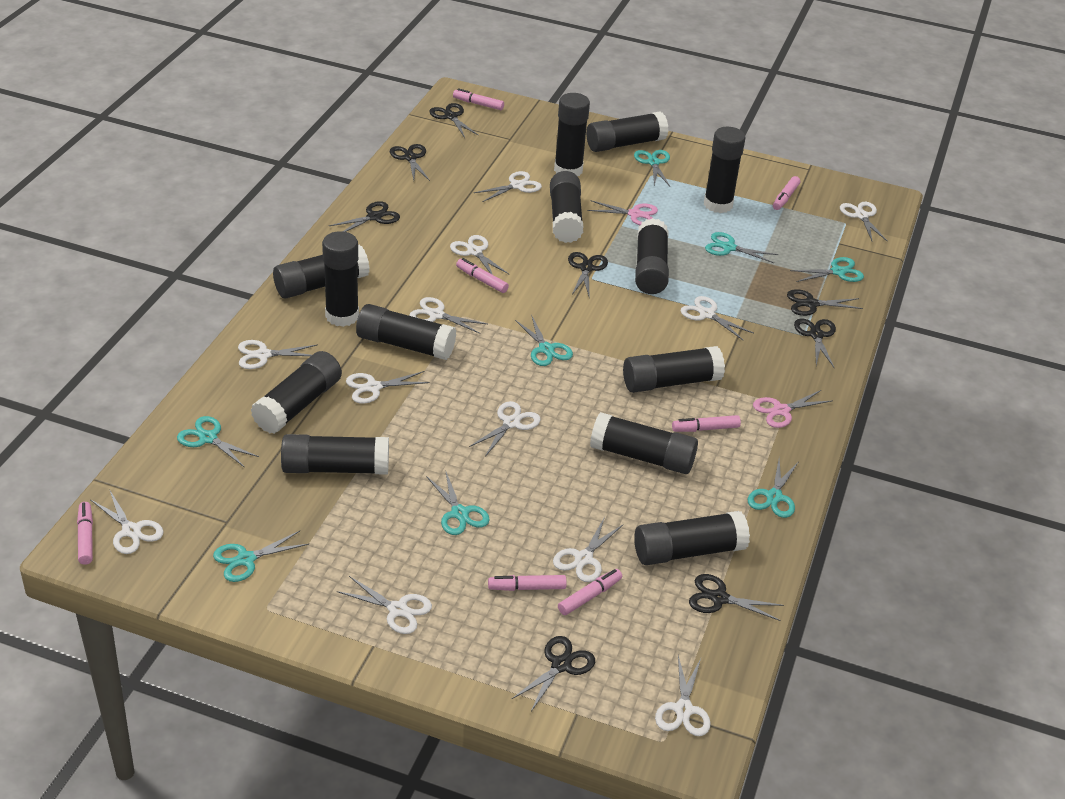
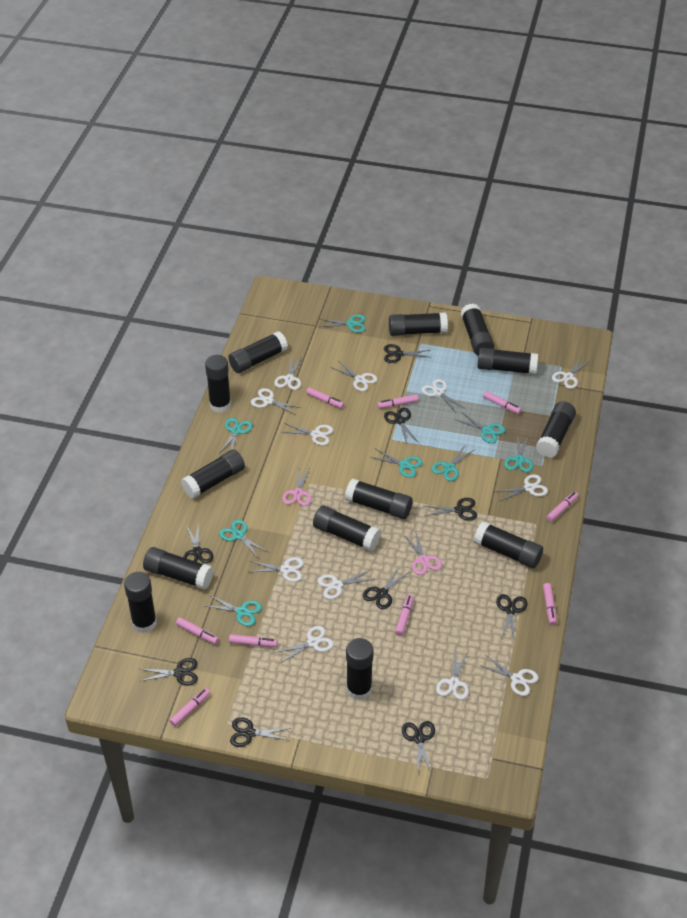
black scissors: 8 -> 9
pink marker: 7 -> 9

